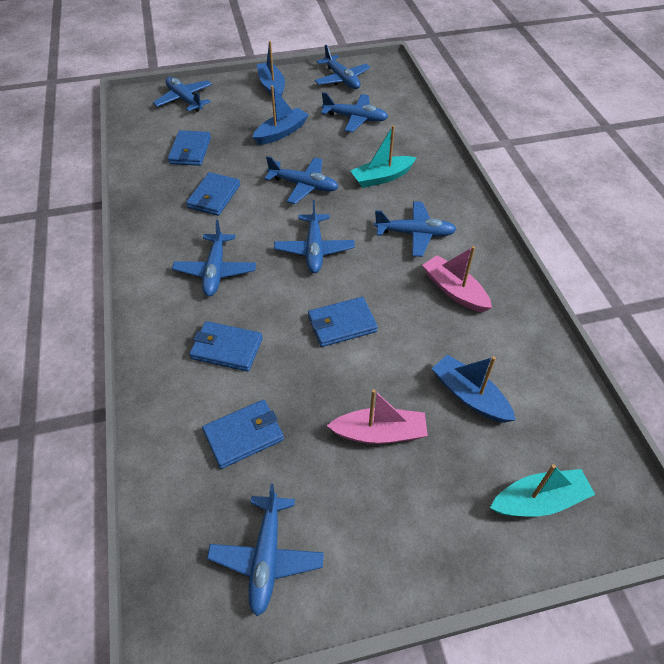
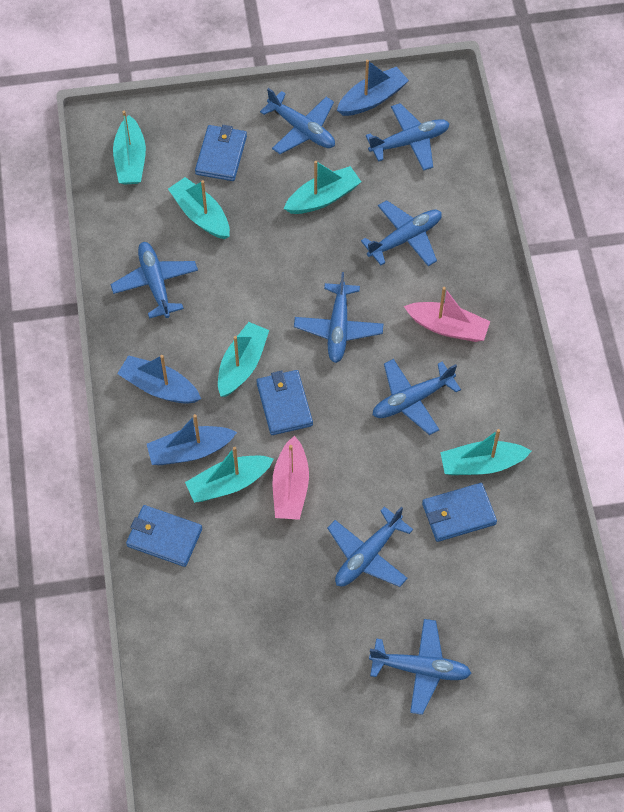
blue wallet: 5 -> 4
turquoise boat: 2 -> 6

